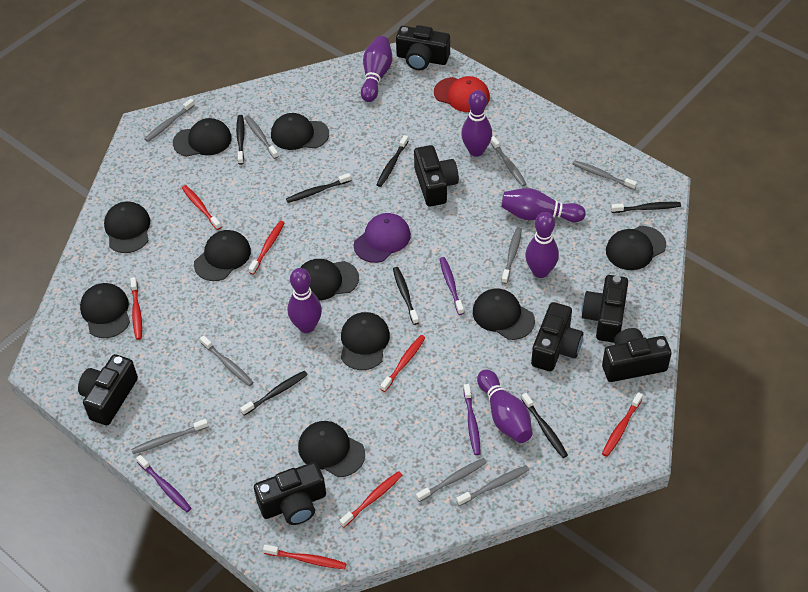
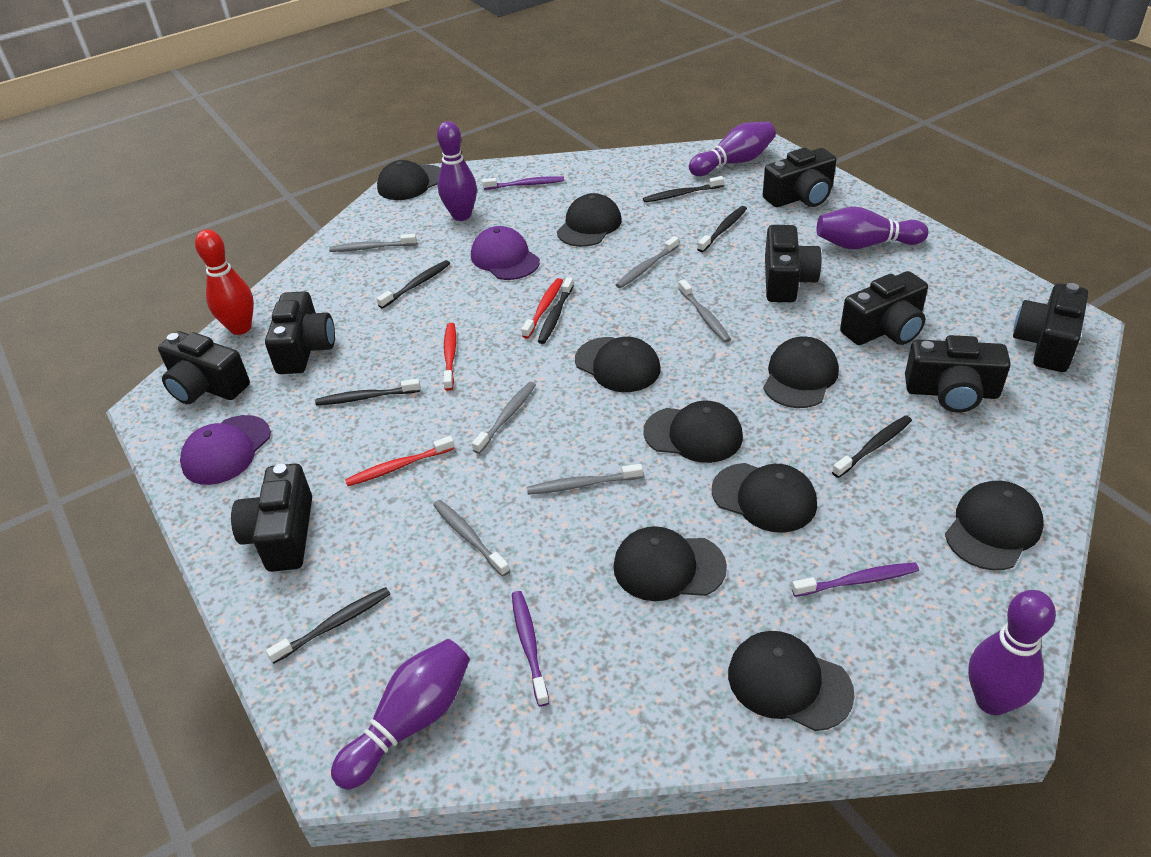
black camera: 7 -> 8
black cap: 10 -> 9
grey toothbrush: 9 -> 6
purple bowling pin: 6 -> 5
purple cap: 1 -> 2
red bowling pin: 0 -> 1
red cap: 1 -> 0
red toothbrush: 7 -> 3

